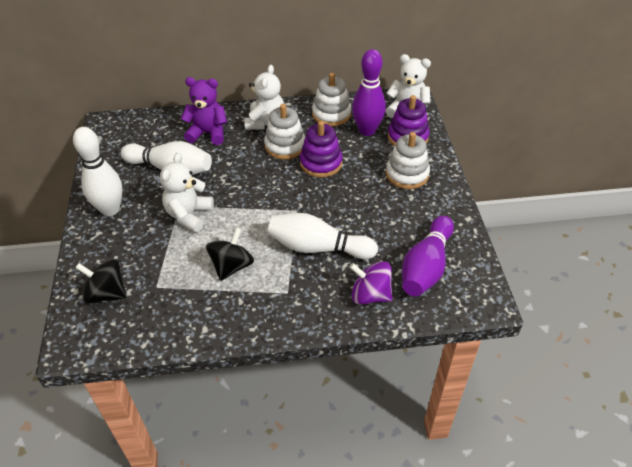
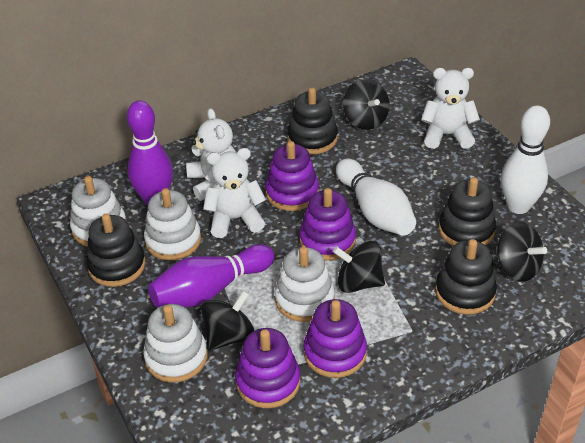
black spinning top: 2 -> 4
black stacking toy: 0 -> 4
purple spinning top: 1 -> 0
purple stacking toy: 2 -> 4
purple teddy bear: 1 -> 0
white bowling pin: 3 -> 2
white stacking toy: 3 -> 4

